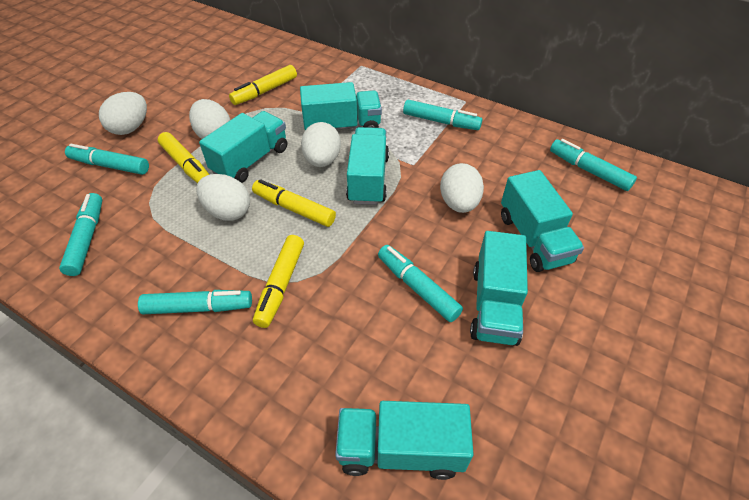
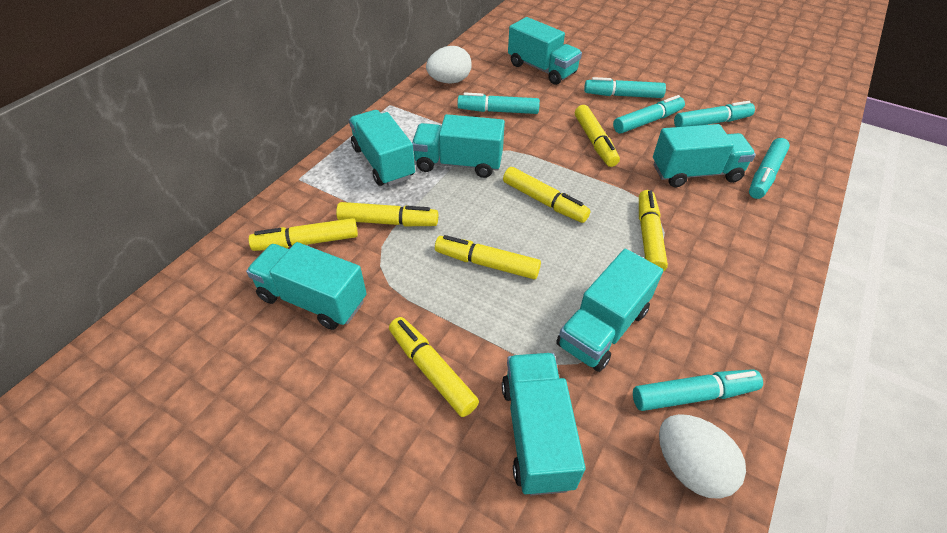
turquoise truck: 6 -> 7
white egg: 5 -> 2
yellow marker: 4 -> 7

